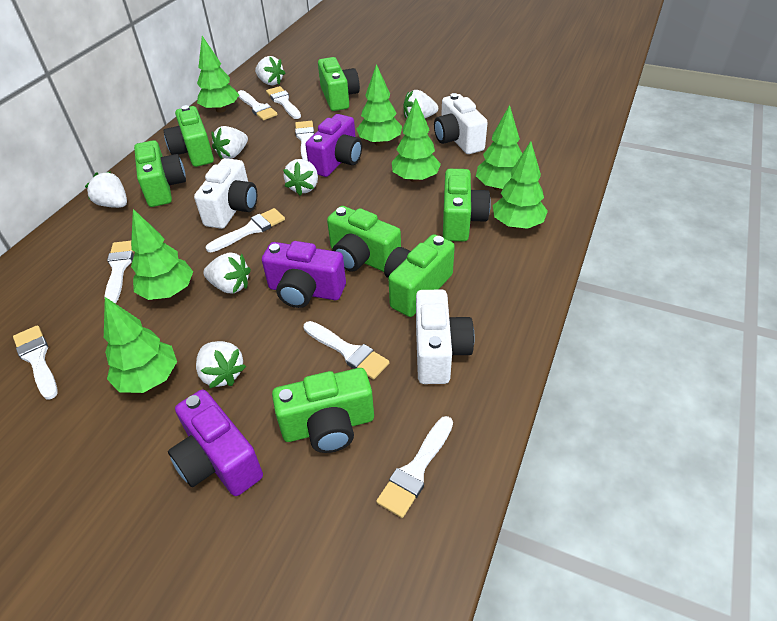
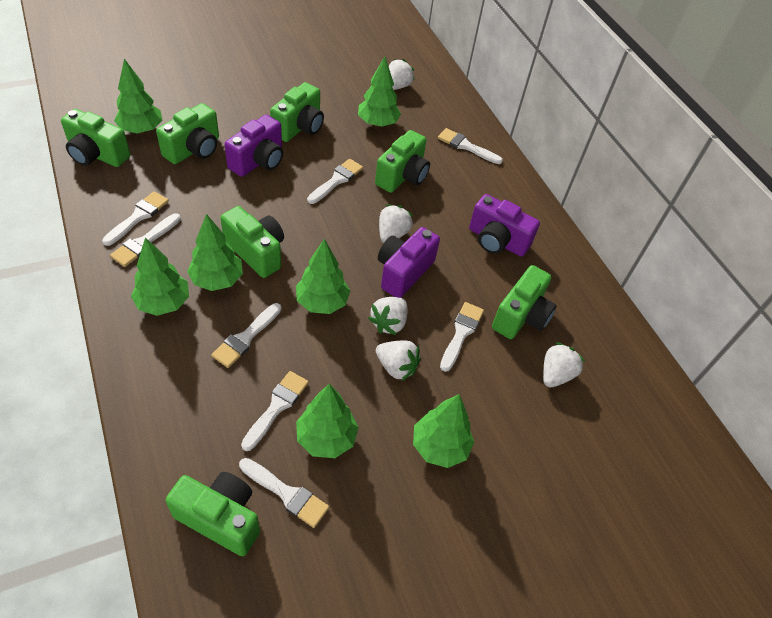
white camera: 3 -> 0
white strawberry: 7 -> 5

